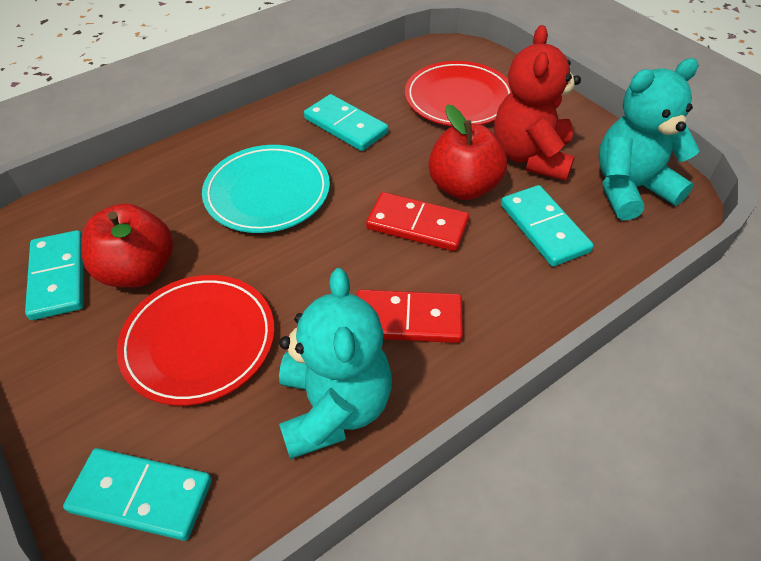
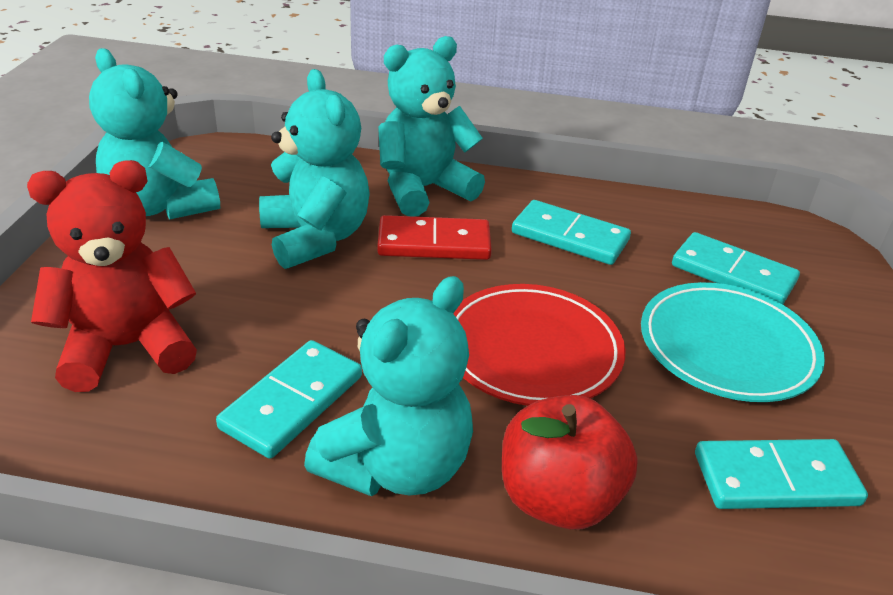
red apple: 2 -> 1
red domino: 2 -> 1
red plate: 2 -> 1
turquoise teddy bear: 2 -> 4

